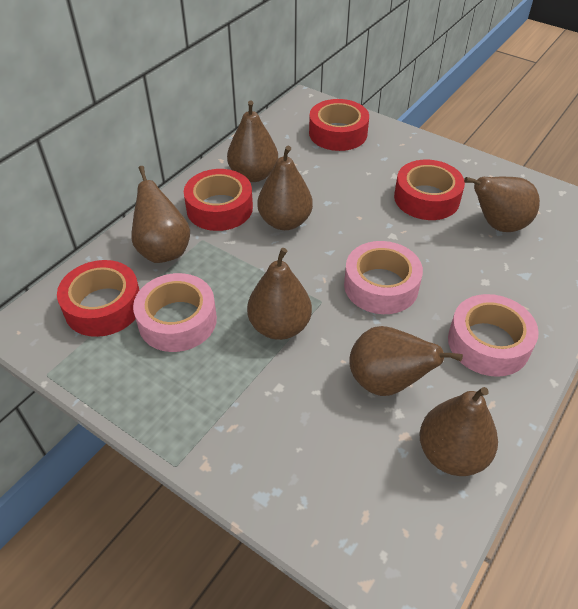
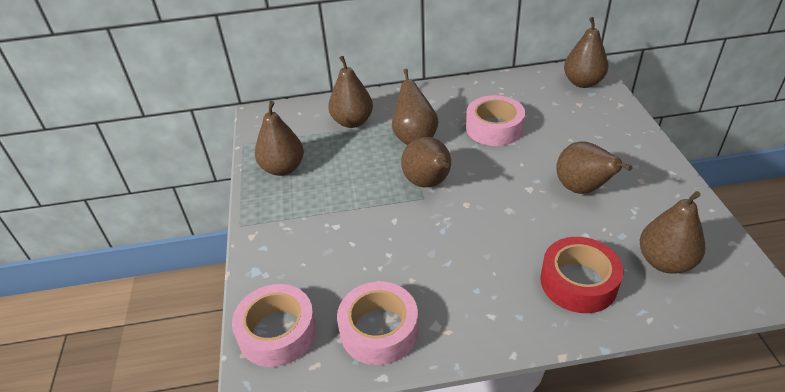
red tape: 4 -> 1

